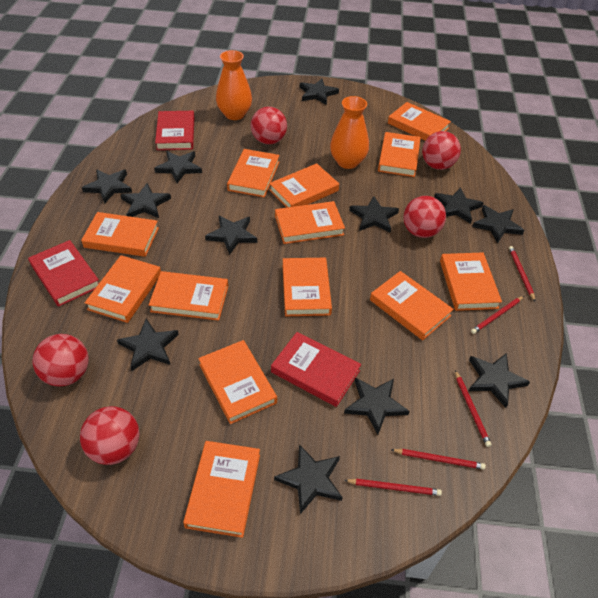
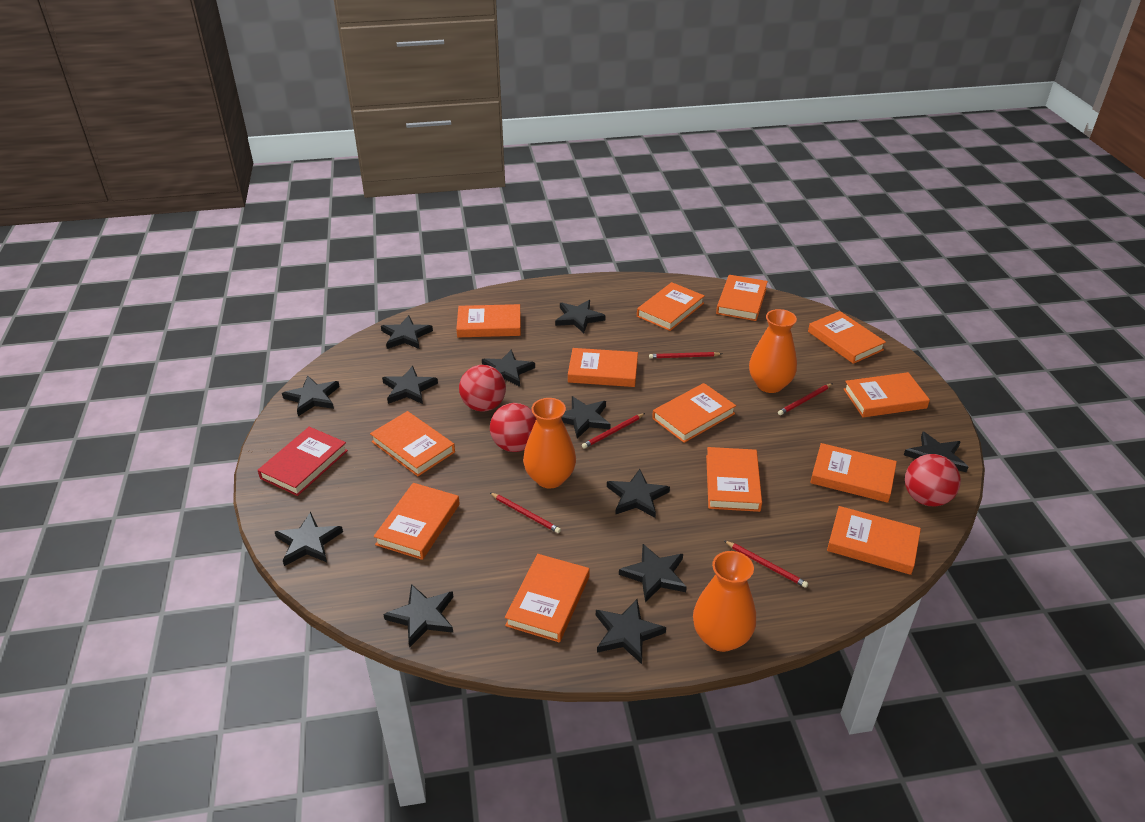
orange vase: 2 -> 3
red ball: 5 -> 3
red book: 3 -> 1

